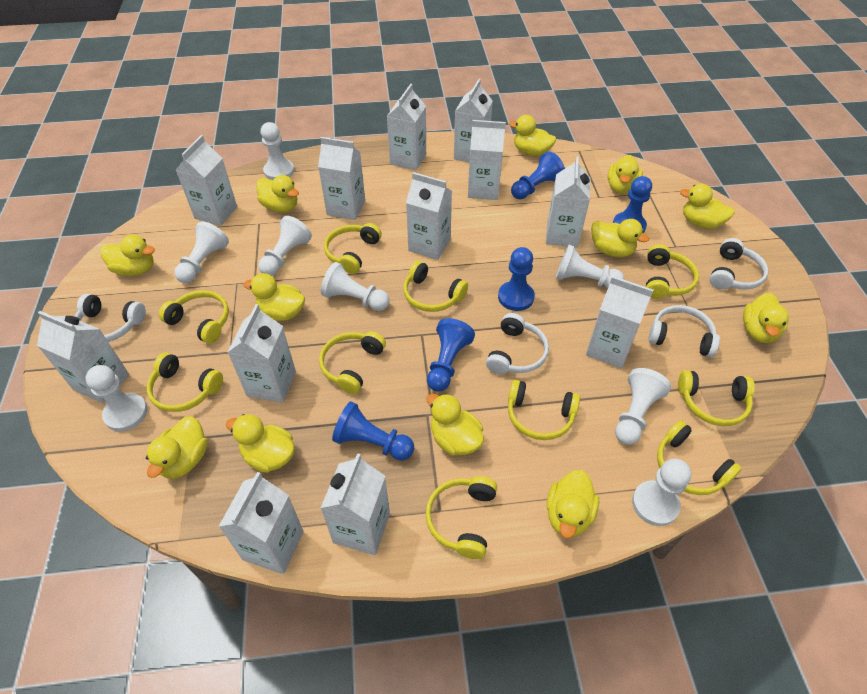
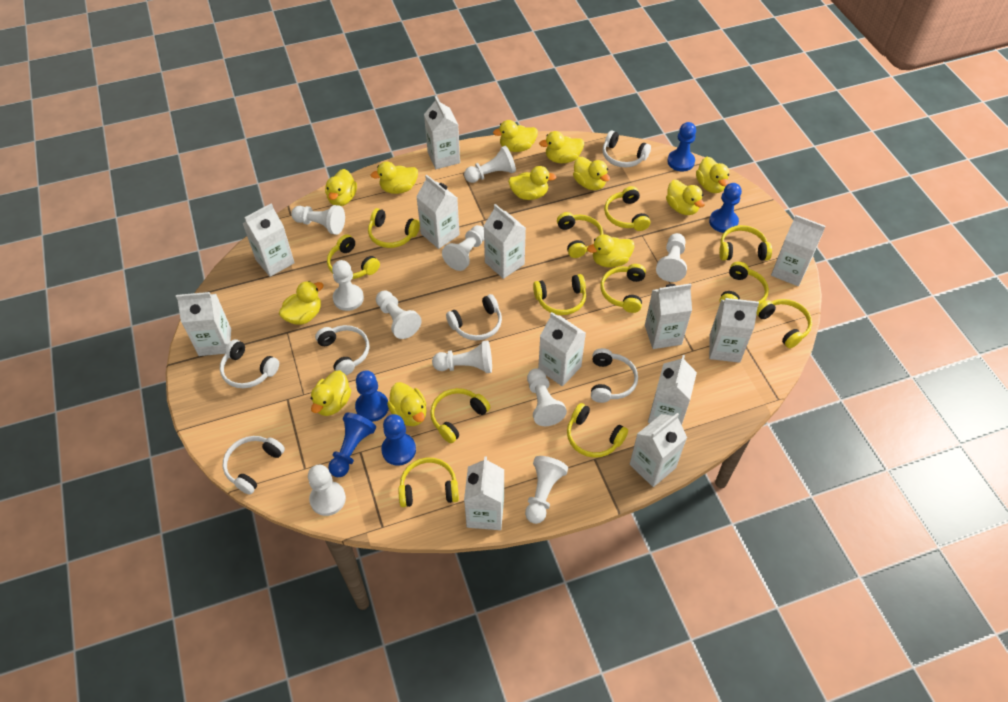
white headphones: 4 -> 6
white pawn: 8 -> 10
yellow headphones: 10 -> 12

